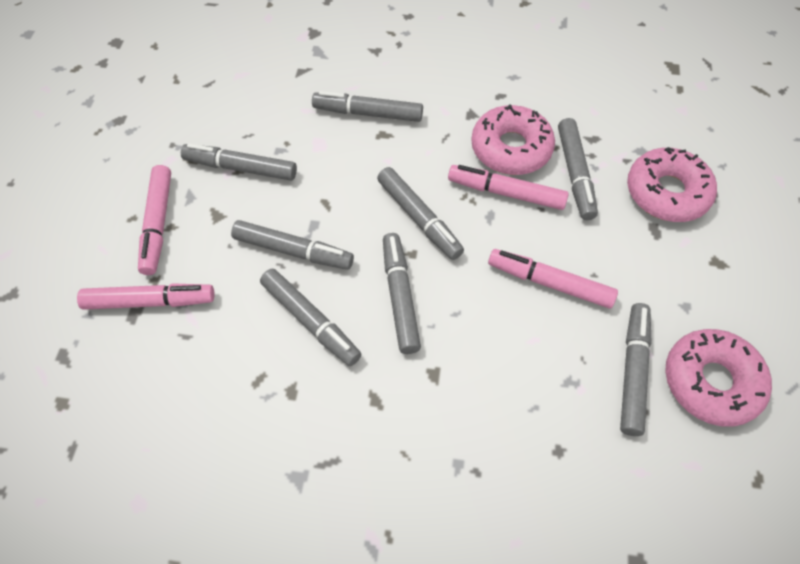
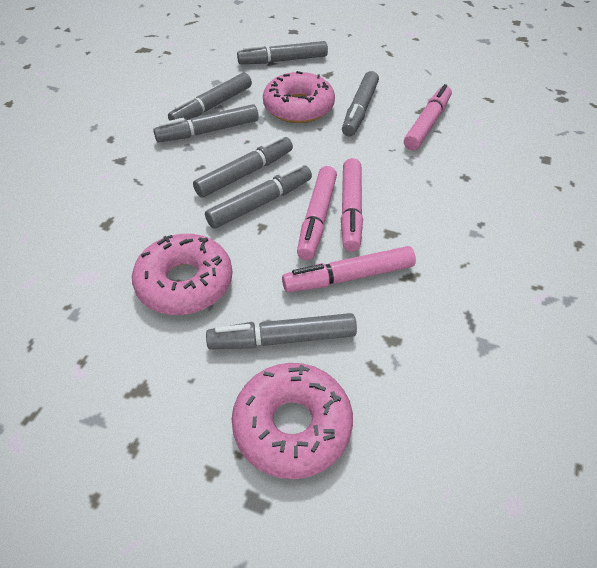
grey marker: 8 -> 7

